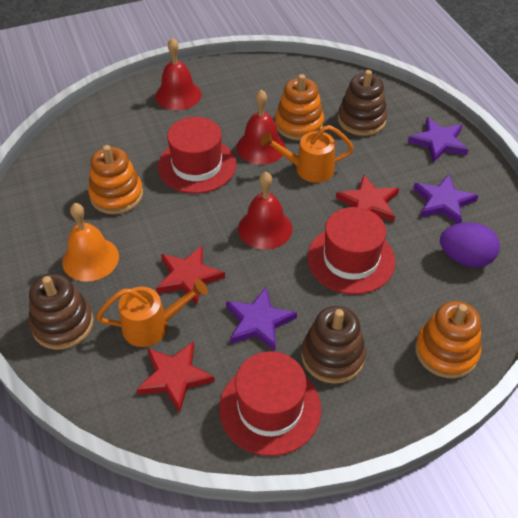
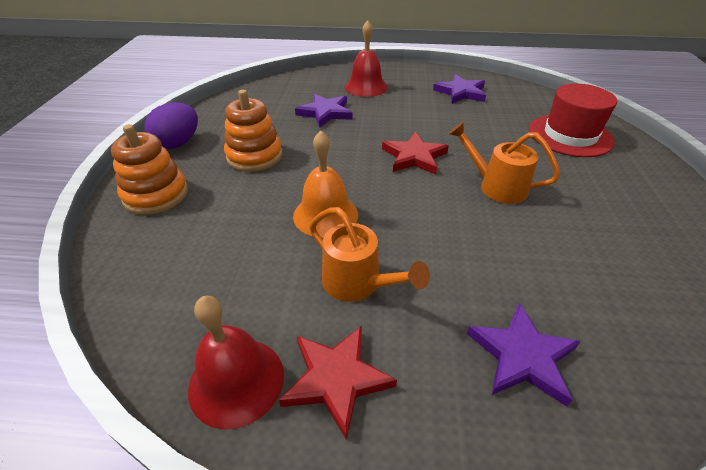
brown stacking toy: 3 -> 0
orange stacking toy: 3 -> 2
red bell: 3 -> 2
red hat: 3 -> 1
red star: 3 -> 2

